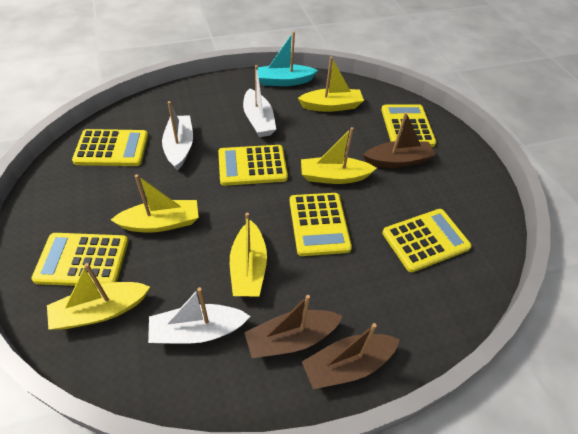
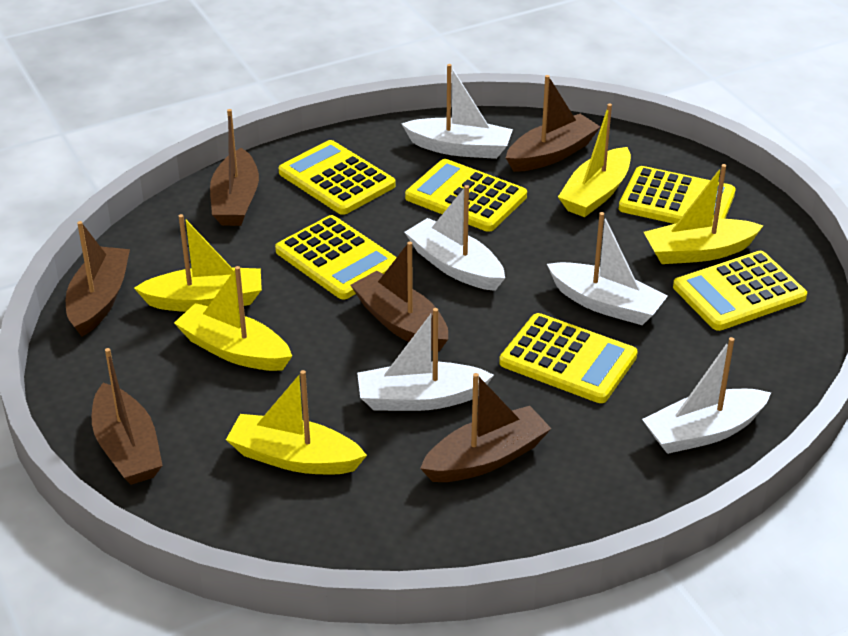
brown boat: 3 -> 6
turquoise boat: 1 -> 0
white boat: 3 -> 5

